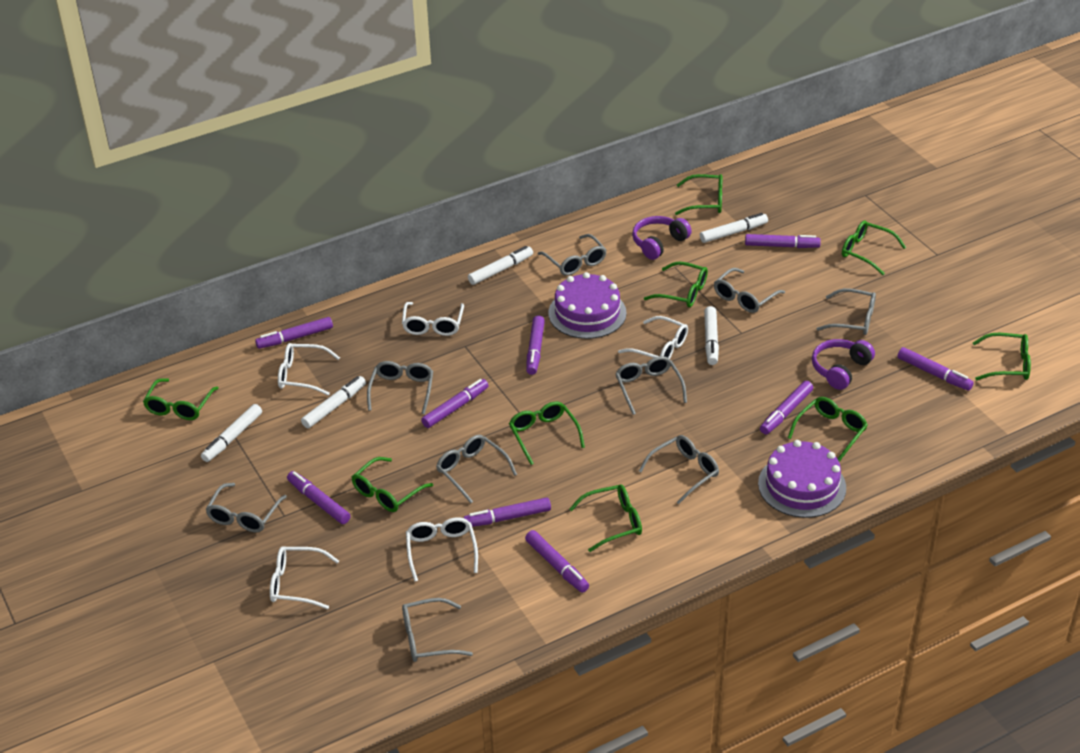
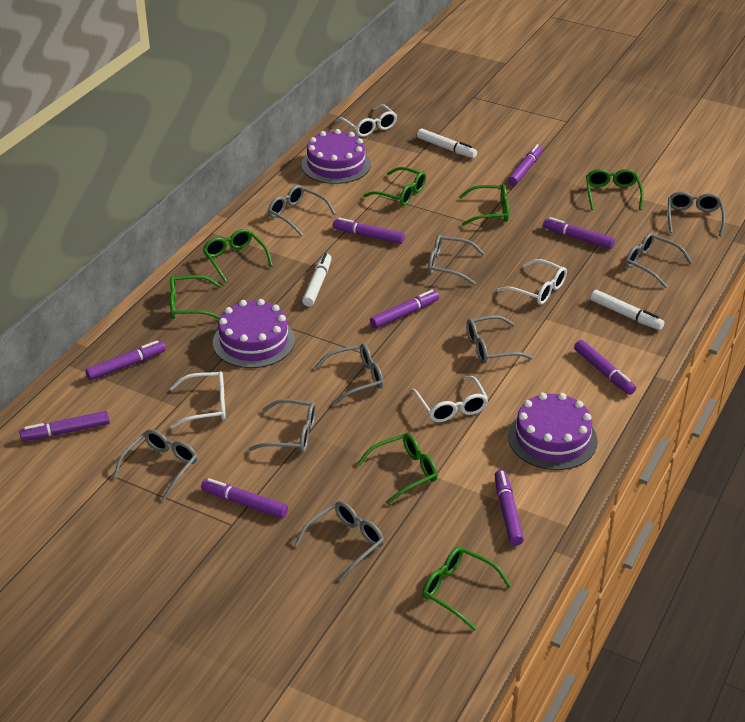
green glasses: 9 -> 7
purple cake: 2 -> 3
purple headphones: 2 -> 0
white glasses: 5 -> 4
white marker: 5 -> 3

